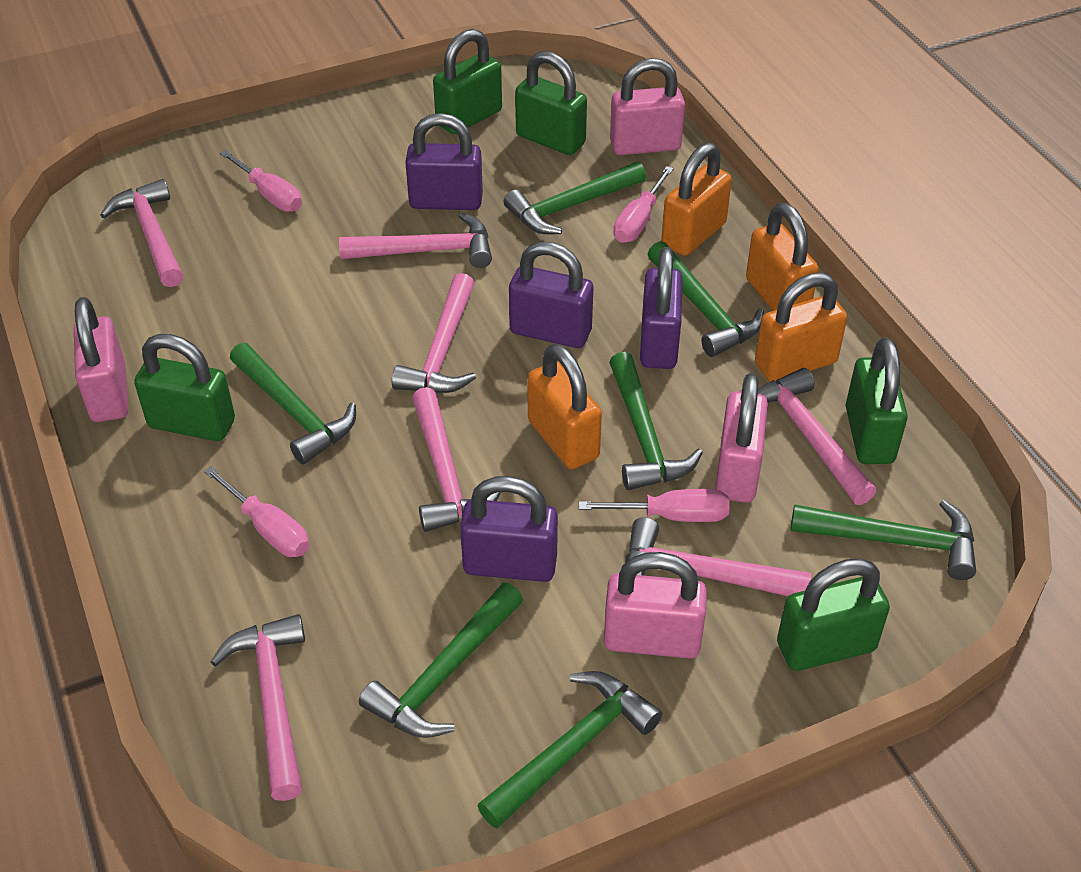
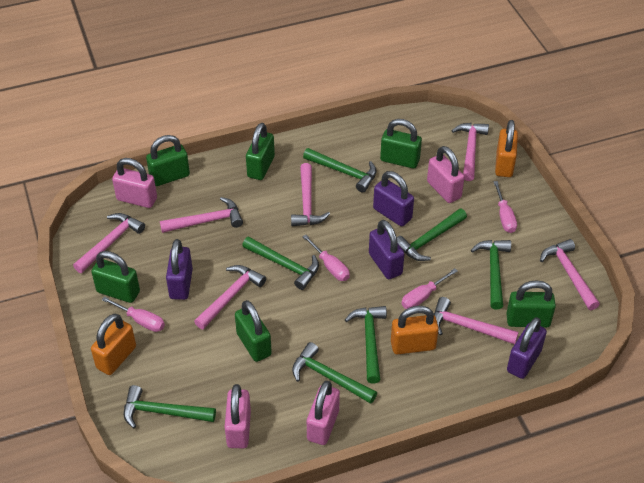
green padlock: 5 -> 6
orange padlock: 4 -> 3

